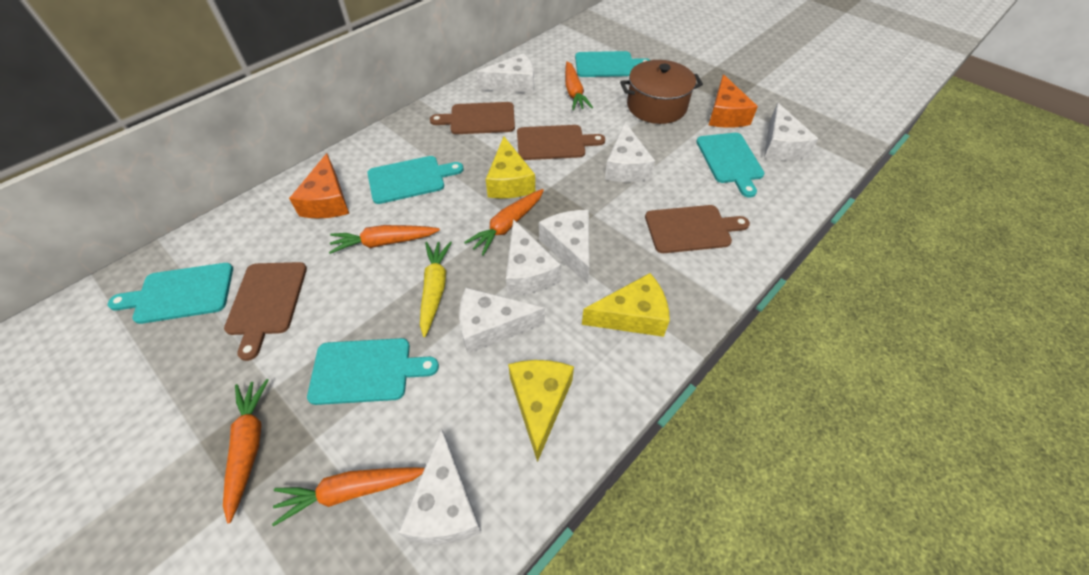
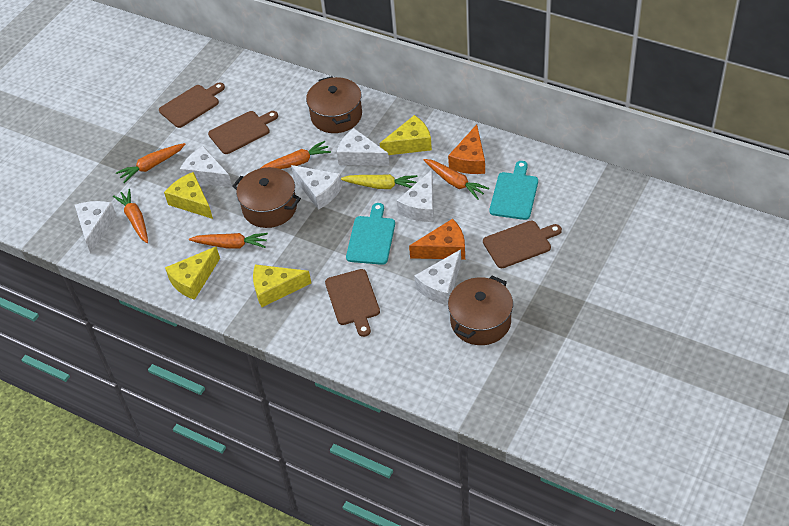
brown pot: 1 -> 3
turquoise cutting board: 5 -> 2
white cheese: 7 -> 6
yellow cheese: 3 -> 4

